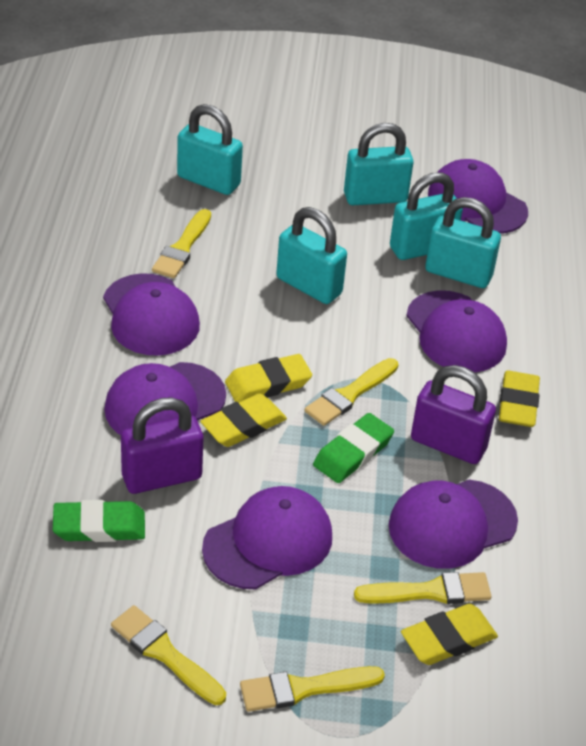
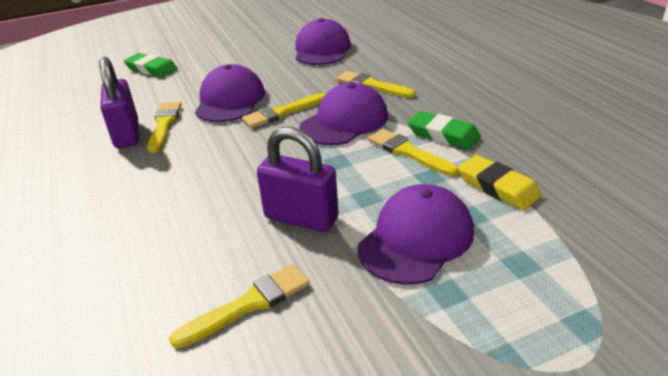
purple cap: 6 -> 4
turquoise padlock: 5 -> 0
yellow eraser: 4 -> 1

